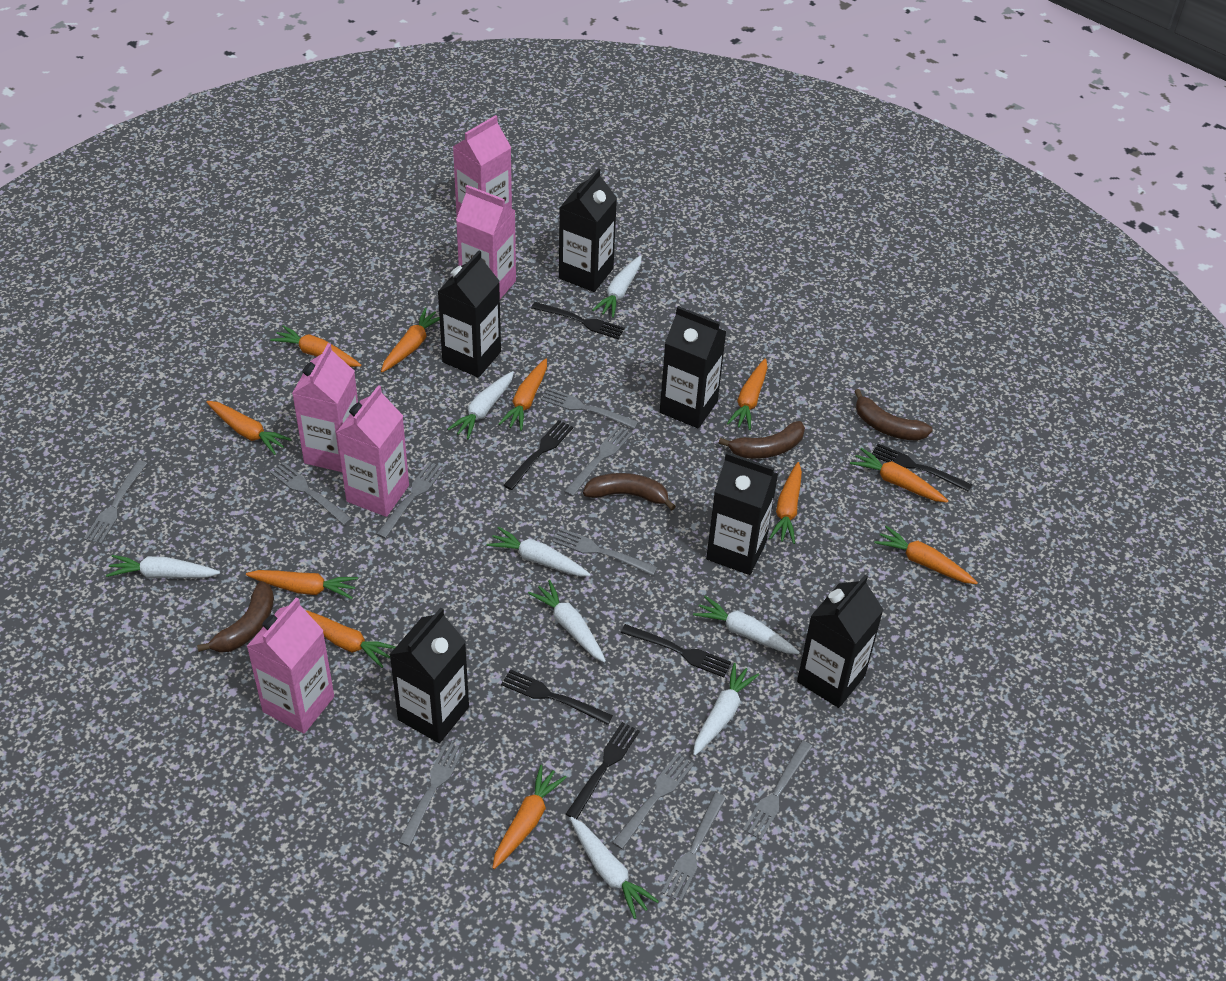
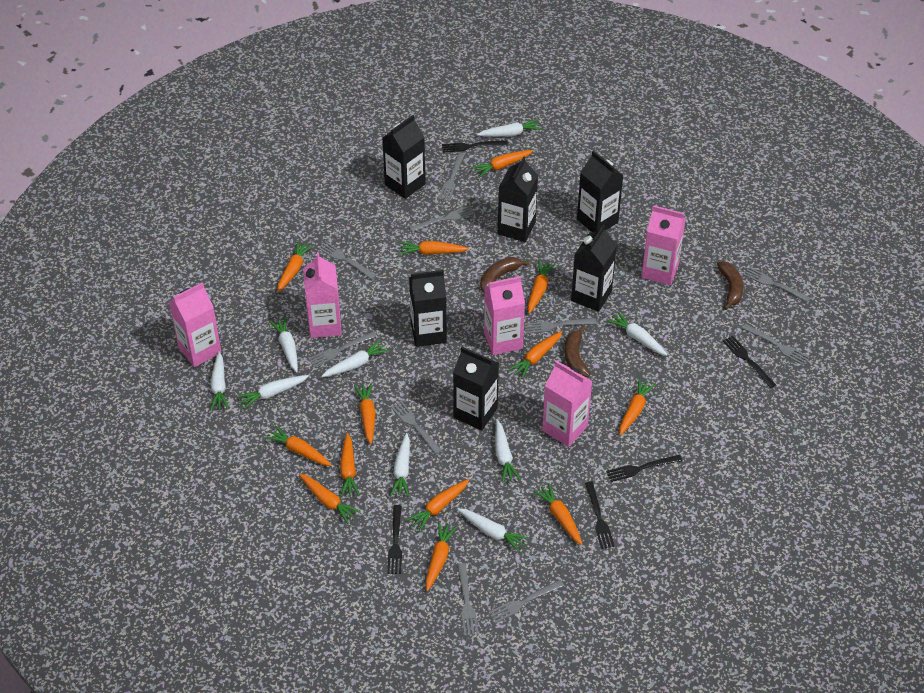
black fork: 6 -> 5
brown banana: 4 -> 3
orange carrot: 11 -> 13
white carrot: 8 -> 9

